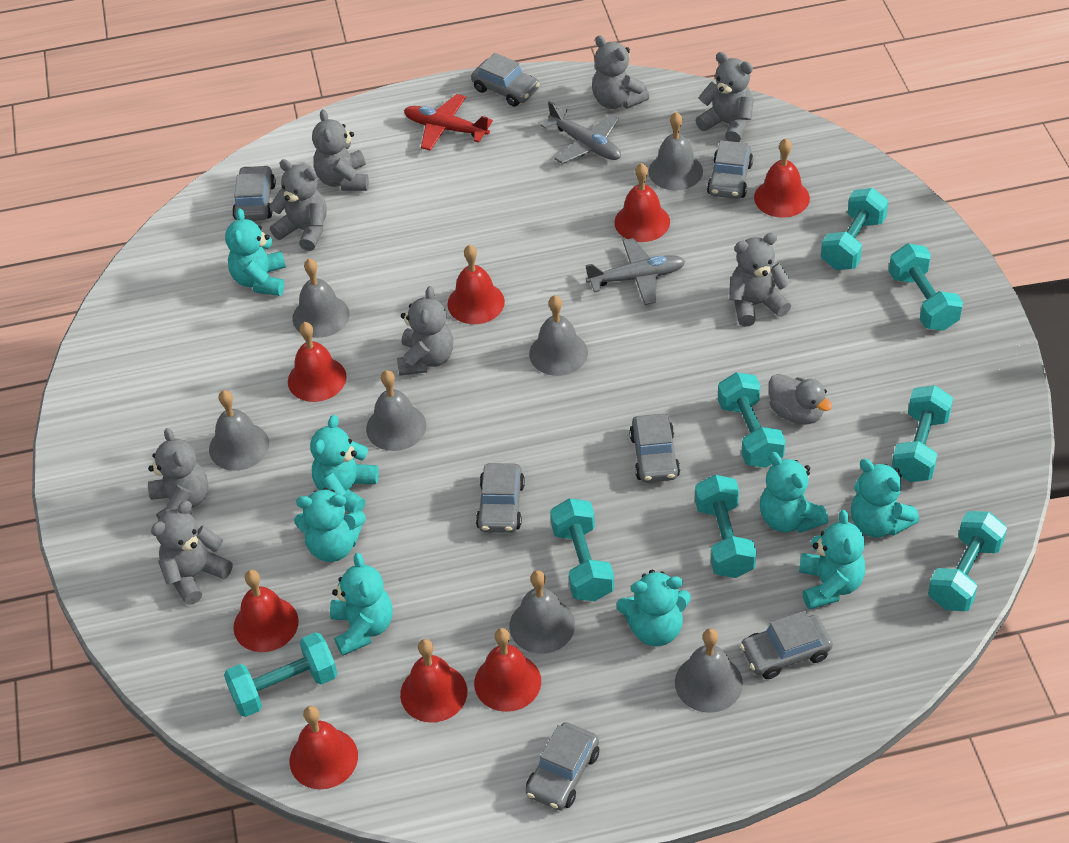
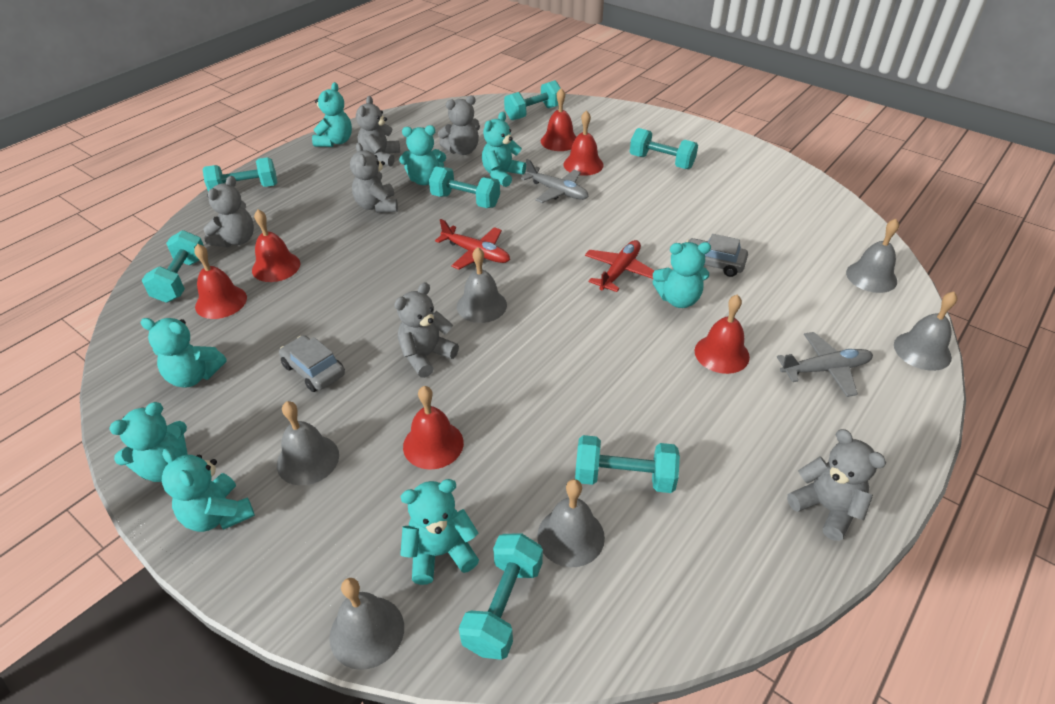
grey bell: 7 -> 6
grey car: 7 -> 2
grey duck: 1 -> 0
grey teddy bear: 8 -> 6
red bell: 8 -> 6
red plane: 1 -> 2
turquoise dumbbell: 8 -> 7

